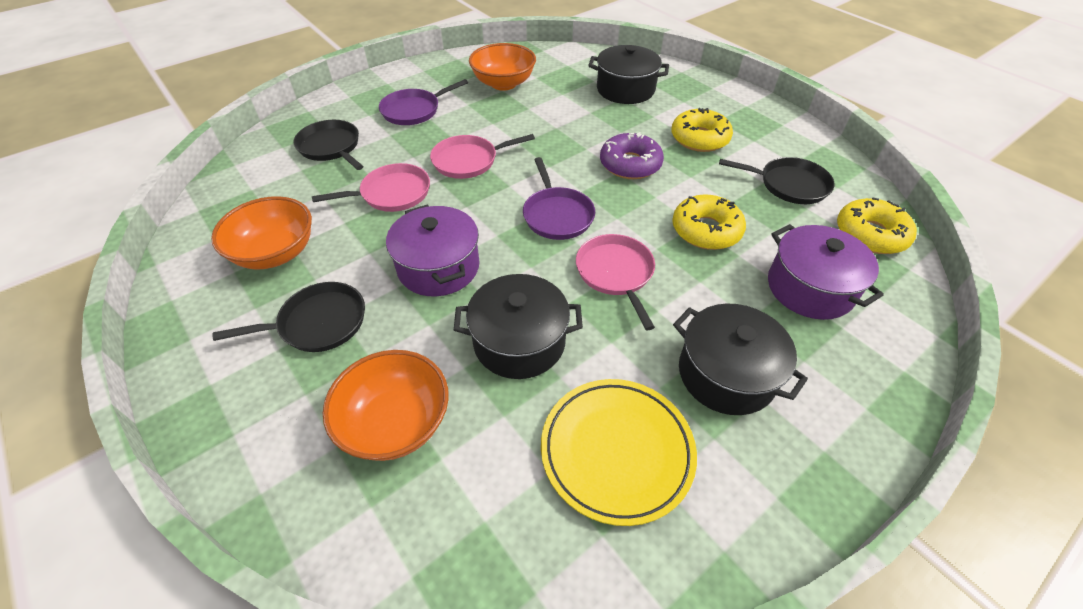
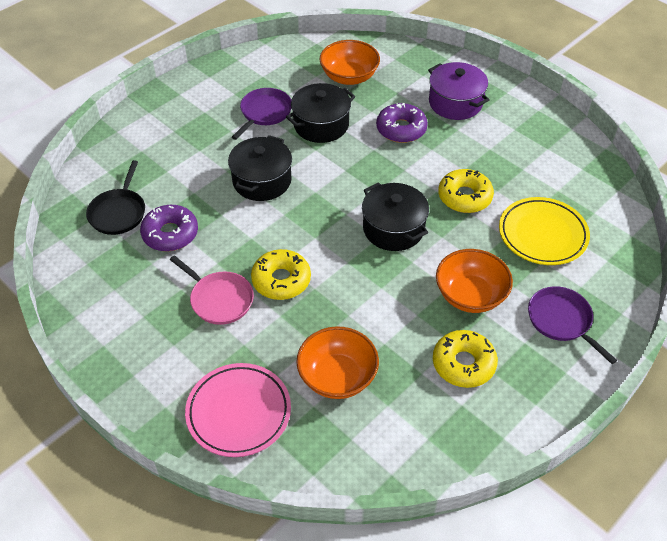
black pan: 3 -> 1
pink pan: 3 -> 1
pink plate: 0 -> 1
purple donut: 1 -> 2
purple pot: 2 -> 1

